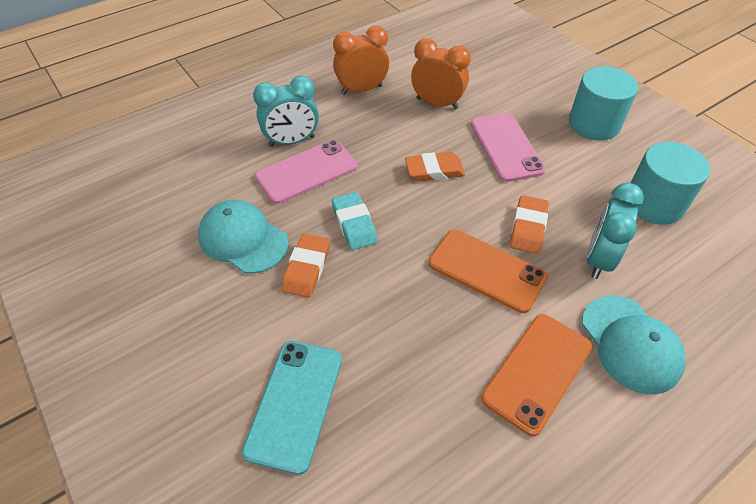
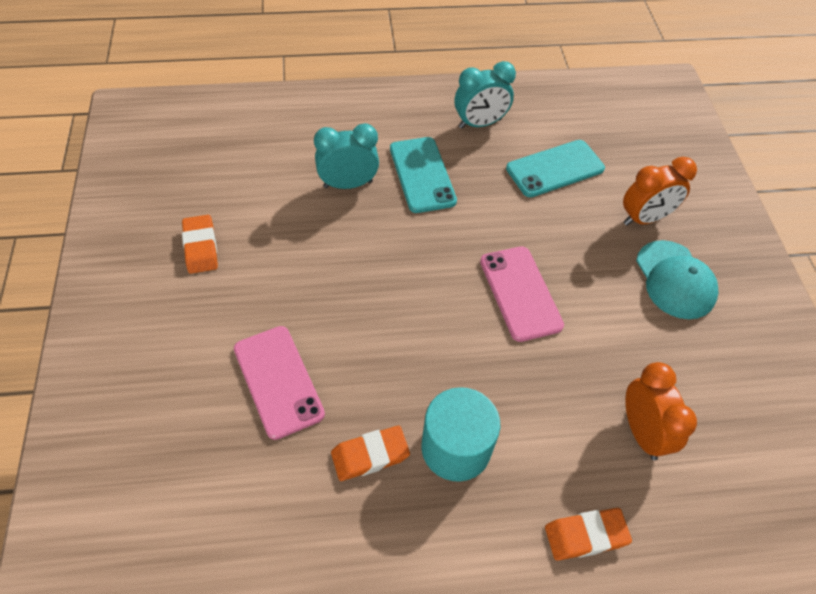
orange phone: 2 -> 0
turquoise cap: 2 -> 1
turquoise cylinder: 2 -> 1
turquoise eraser: 1 -> 0
turquoise phone: 1 -> 2

